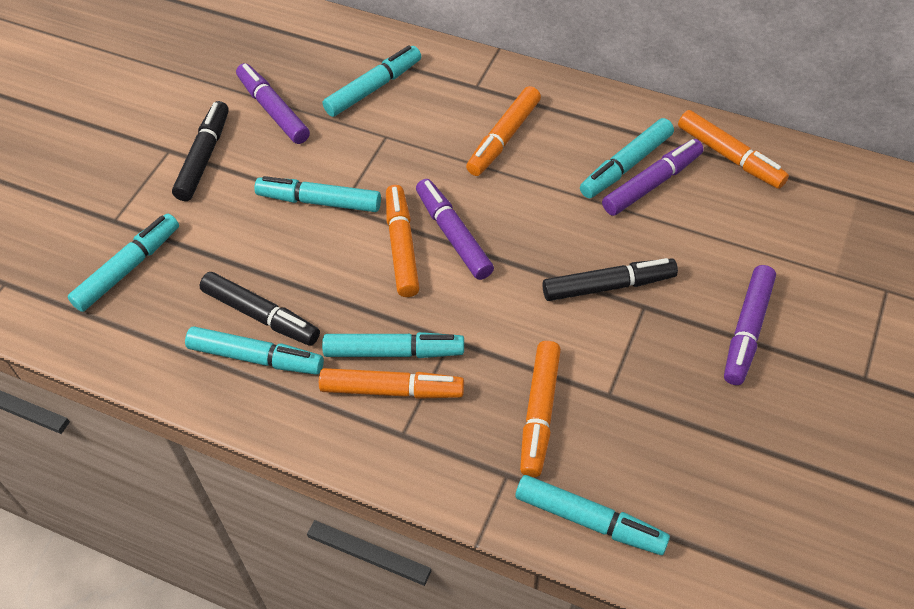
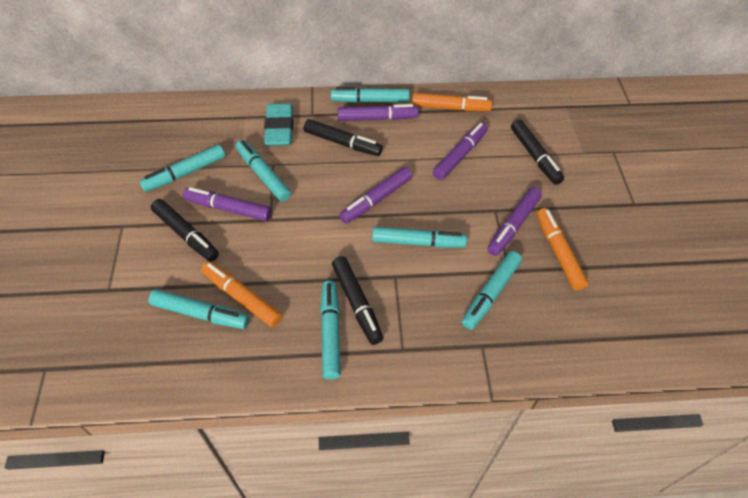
black marker: 3 -> 4
orange marker: 5 -> 3
purple marker: 4 -> 5
turquoise eraser: 0 -> 1

